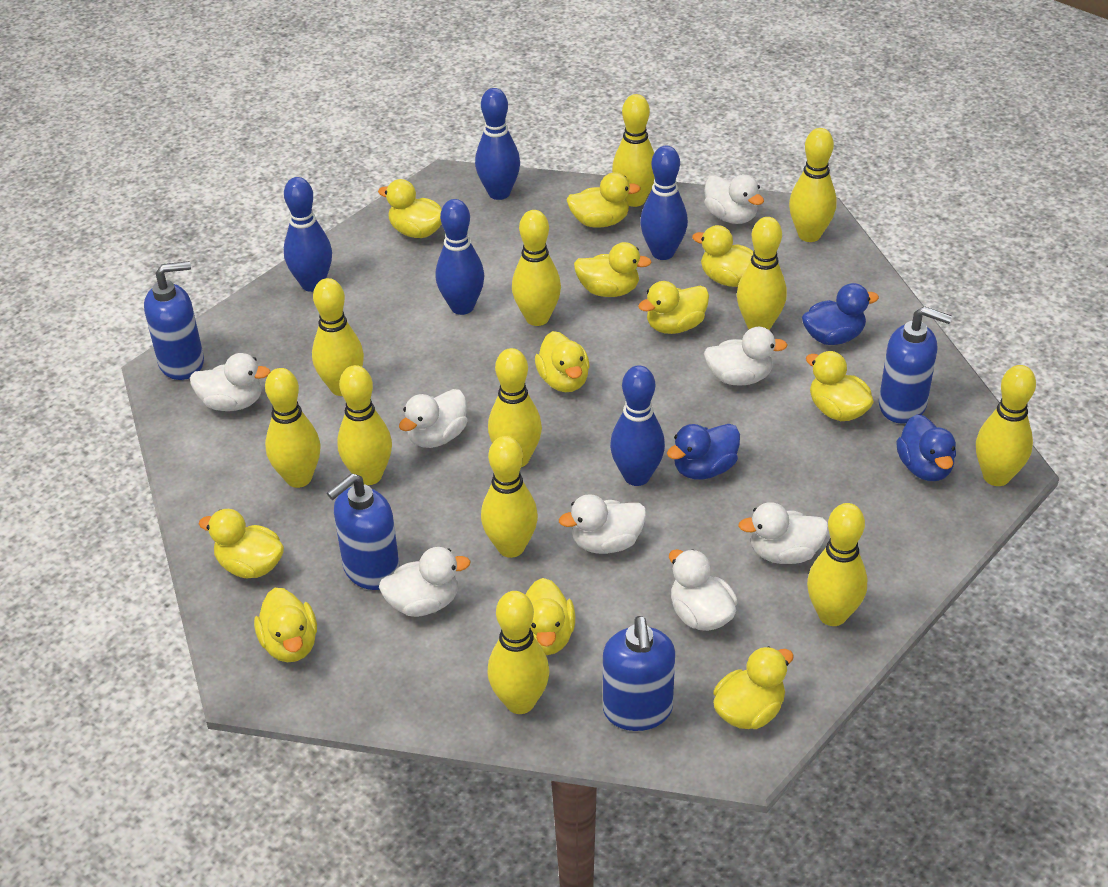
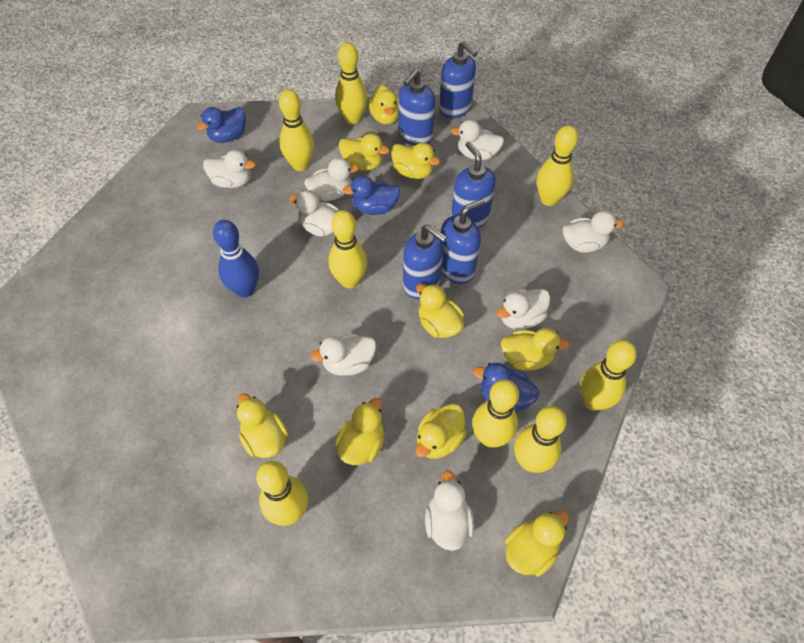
blue bowling pin: 5 -> 1
blue soap dispenser: 4 -> 5
yellow bowling pin: 12 -> 8
yellow duck: 11 -> 9

